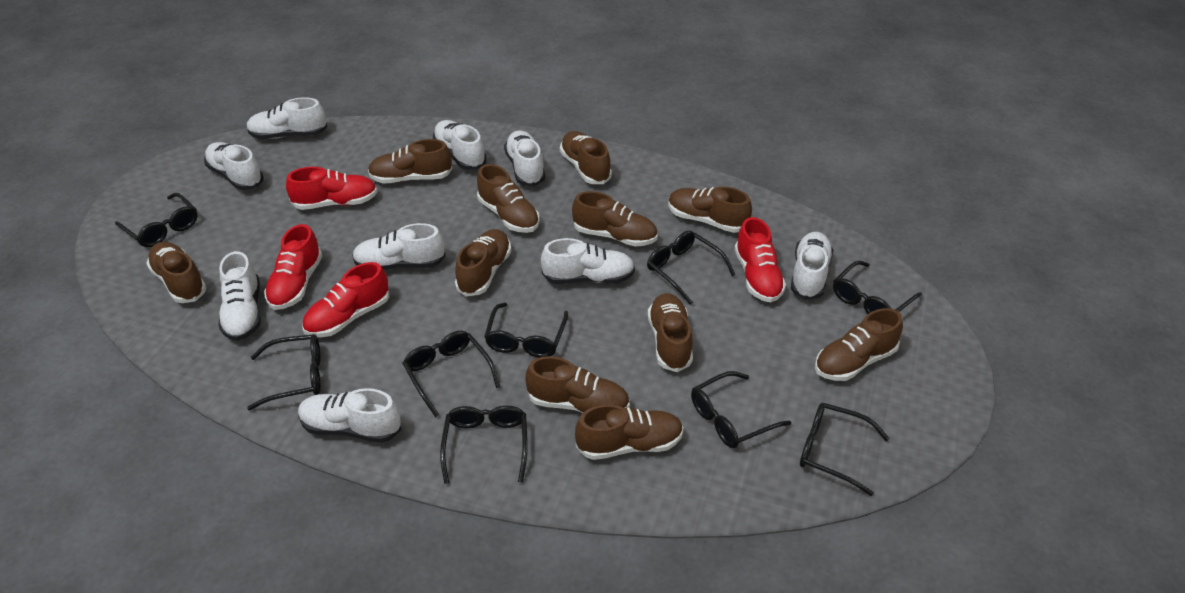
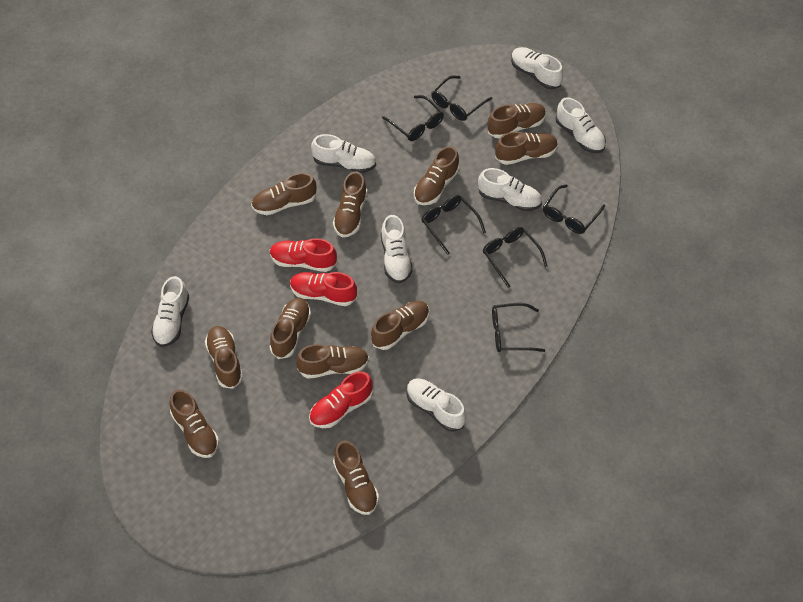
black glasses: 9 -> 6
red shoe: 4 -> 3
white shoe: 9 -> 7

